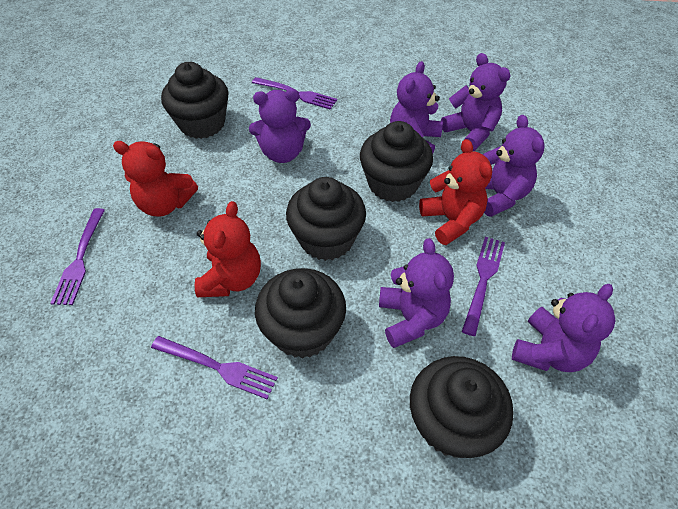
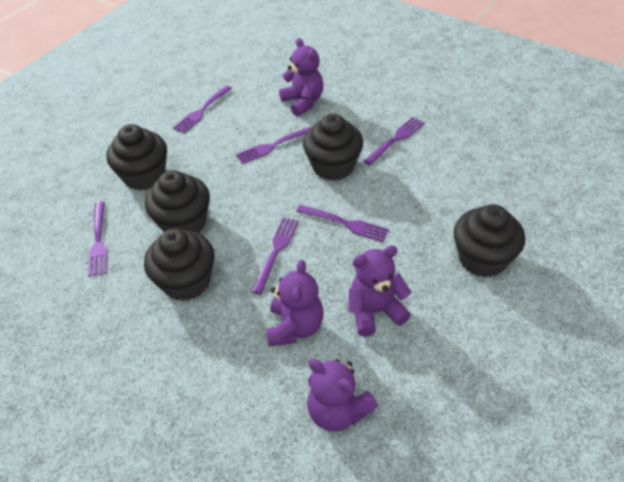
purple fork: 4 -> 6
purple teddy bear: 6 -> 4
red teddy bear: 3 -> 0

